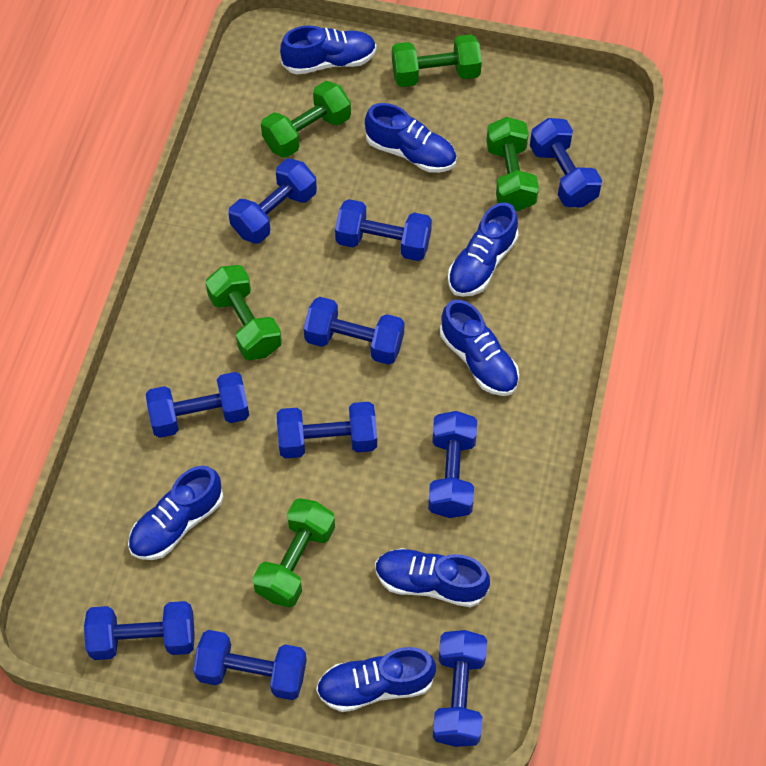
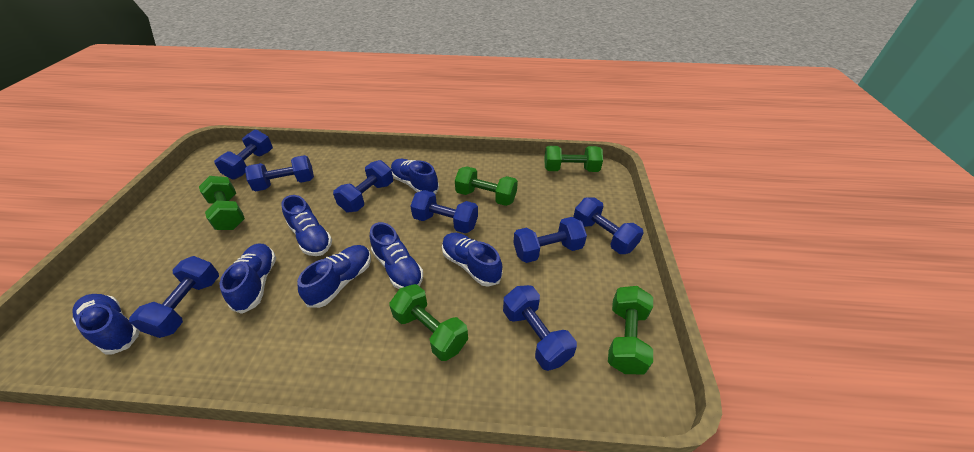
blue dumbbell: 10 -> 8

